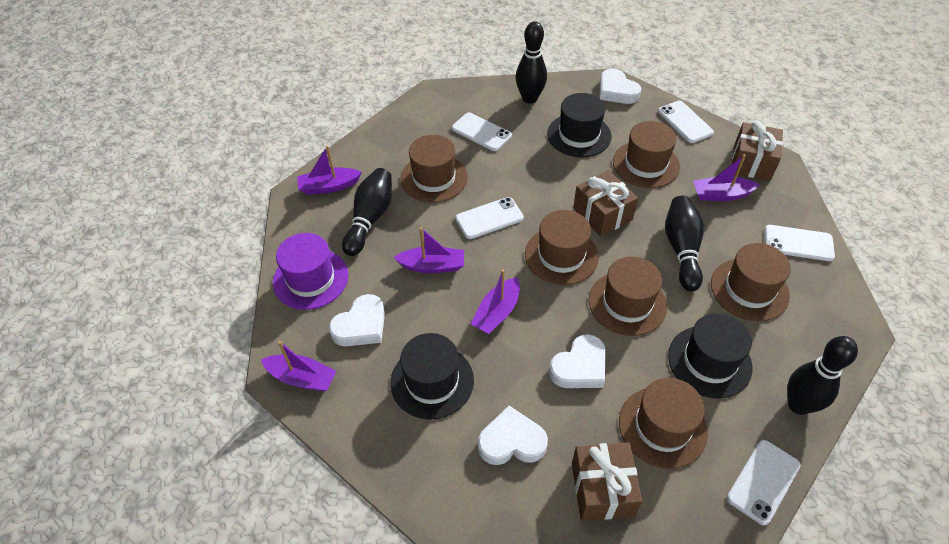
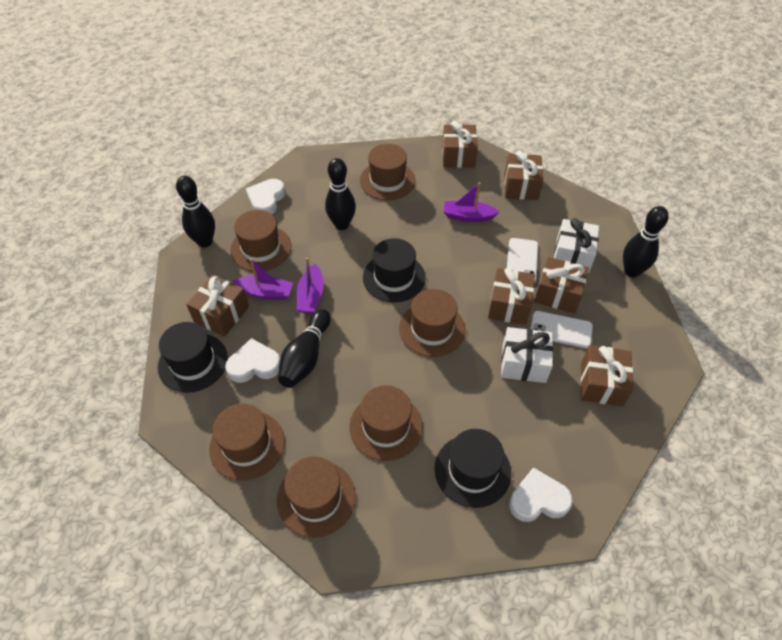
brown gift: 3 -> 6
purple boat: 5 -> 3
purple hat: 1 -> 0
white gift: 0 -> 2
white heart: 4 -> 3
white phone: 5 -> 2

